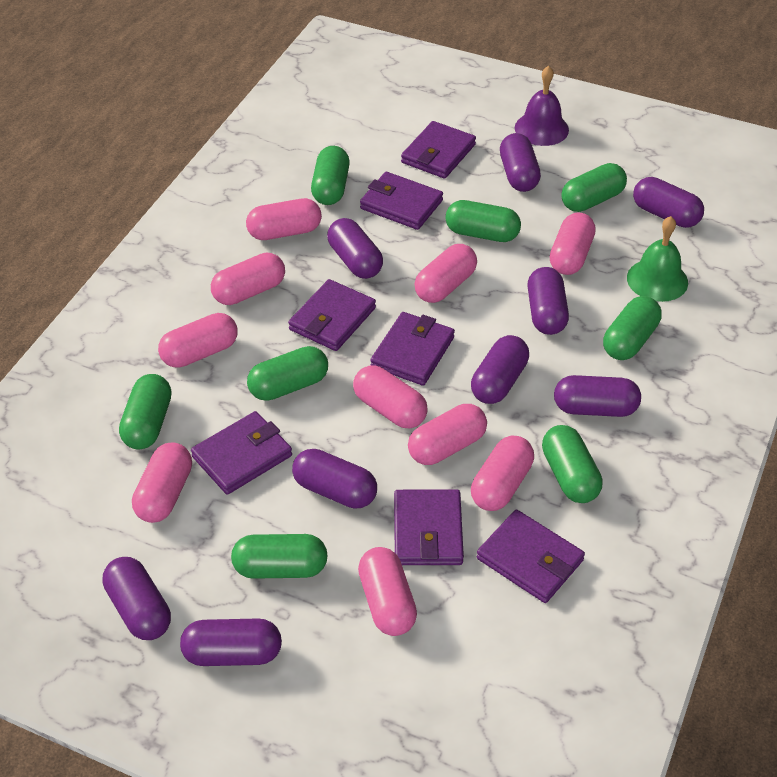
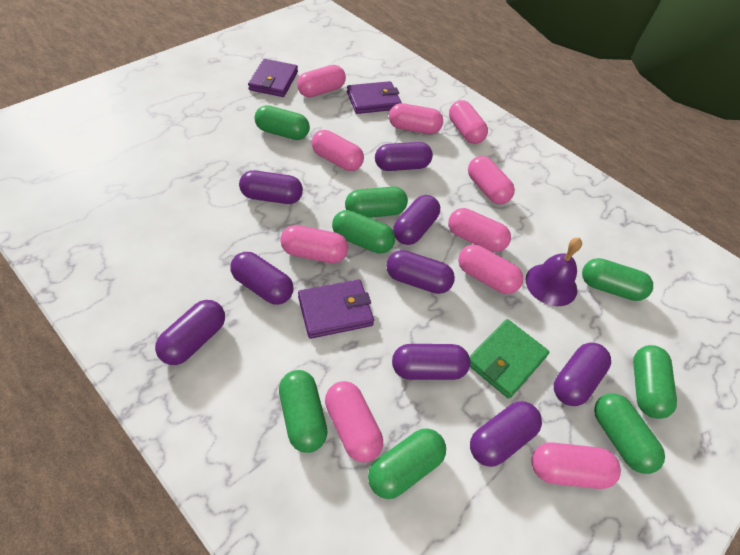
green bell: 1 -> 0
green wallet: 0 -> 1
purple wallet: 7 -> 3

